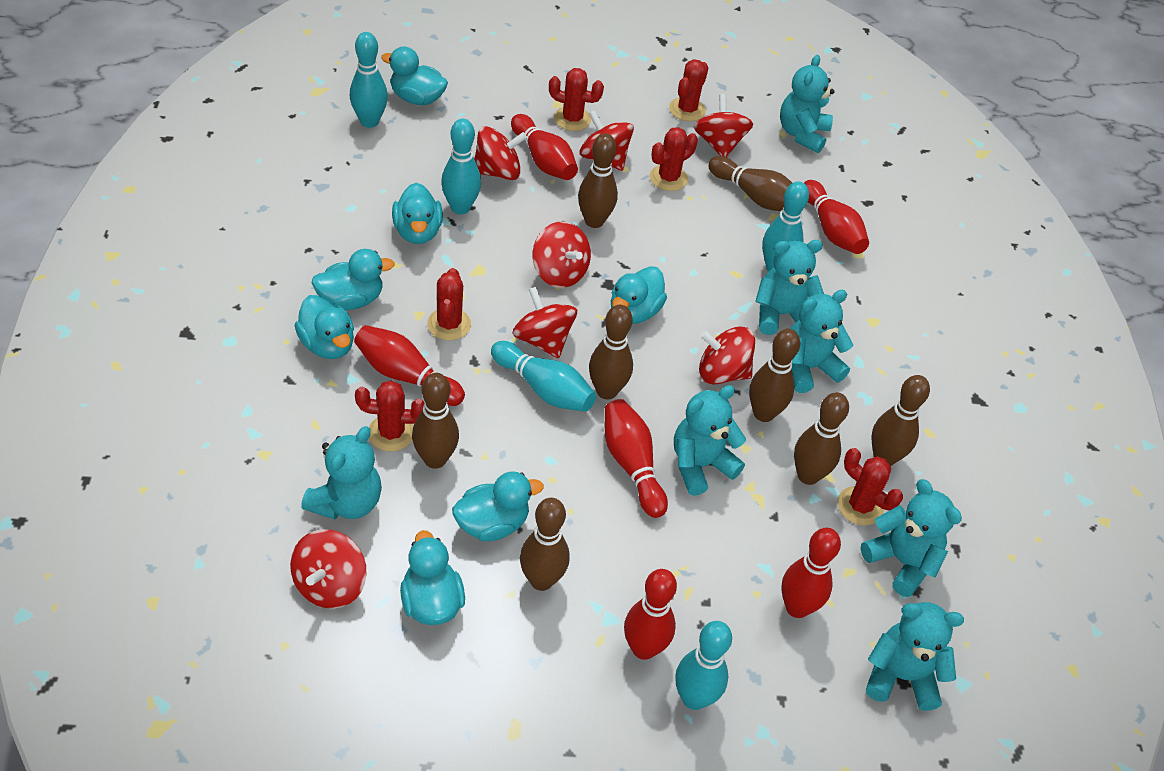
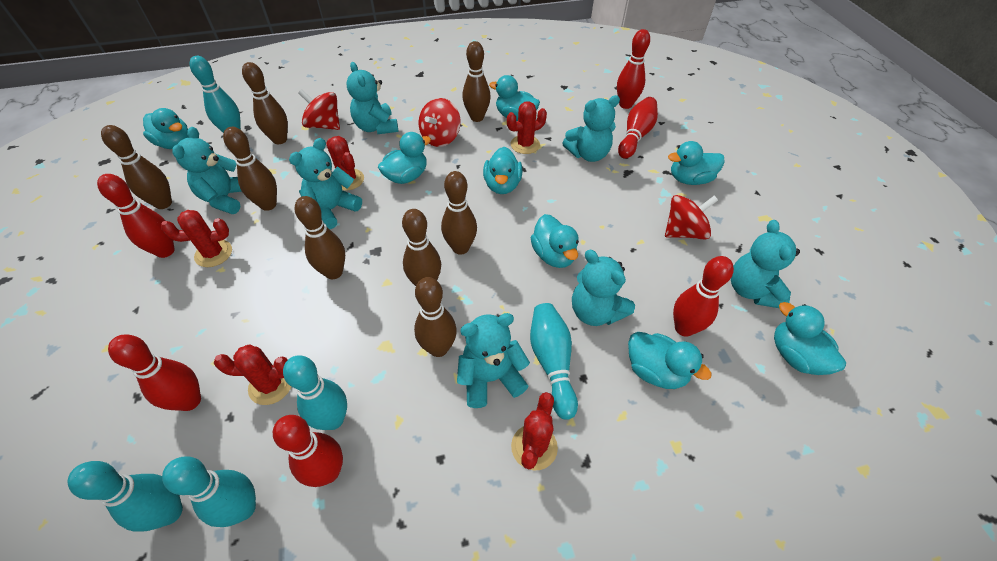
red cactus: 6 -> 5
red spinning top: 7 -> 3
turquoise duck: 7 -> 8

